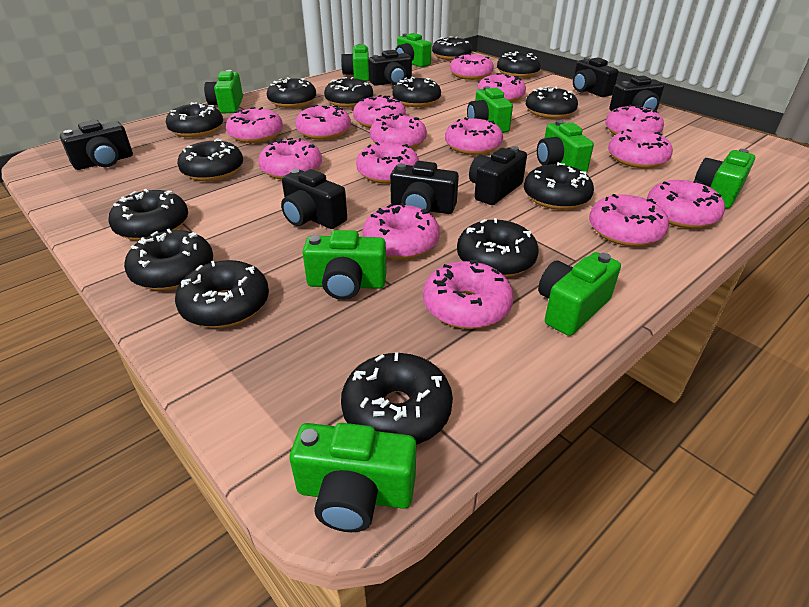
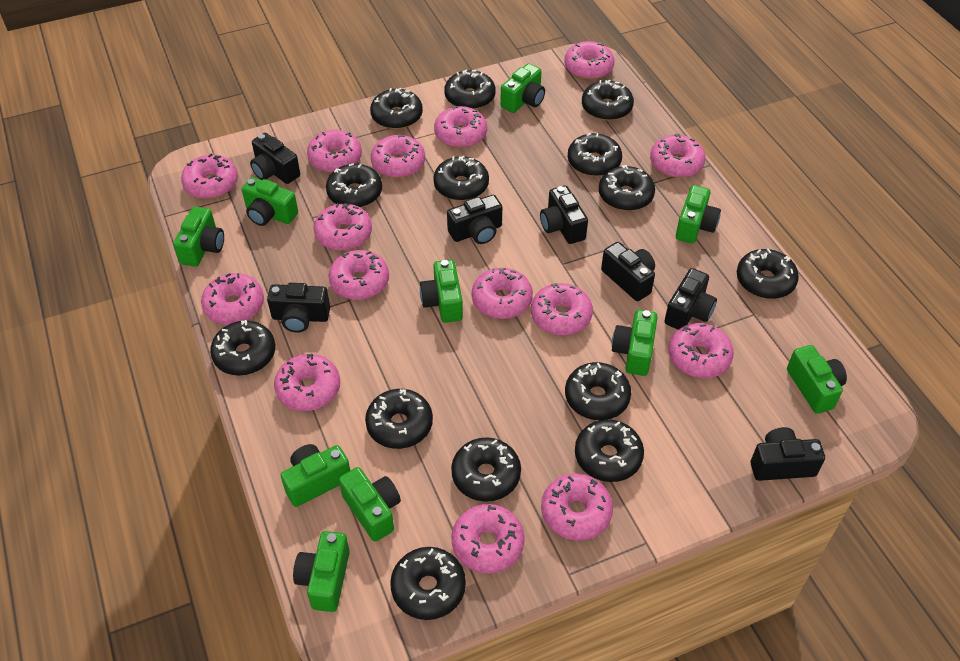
green camera: 9 -> 10

